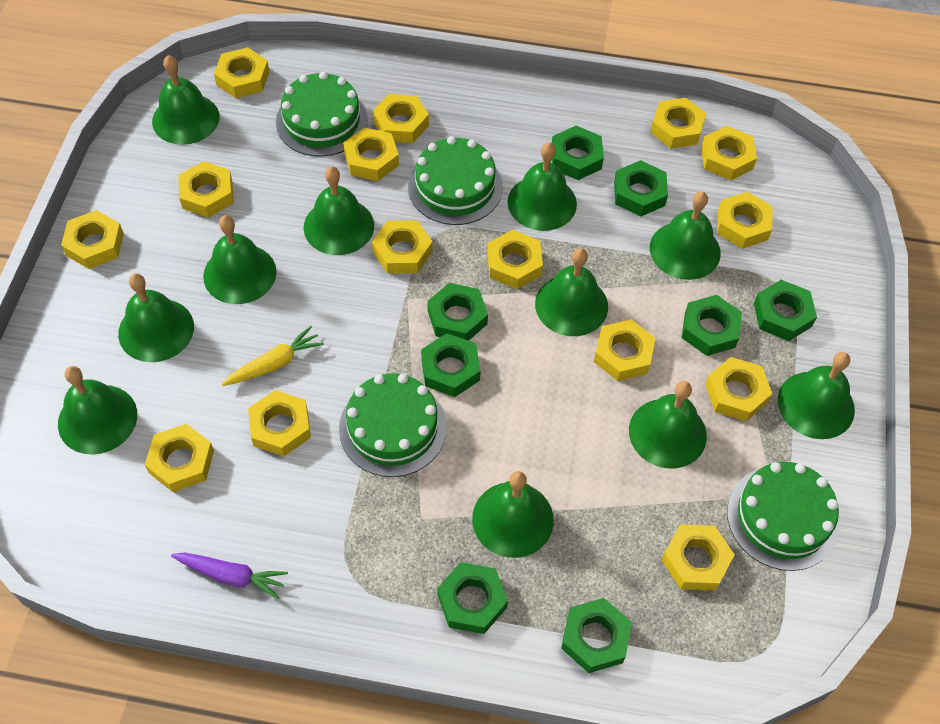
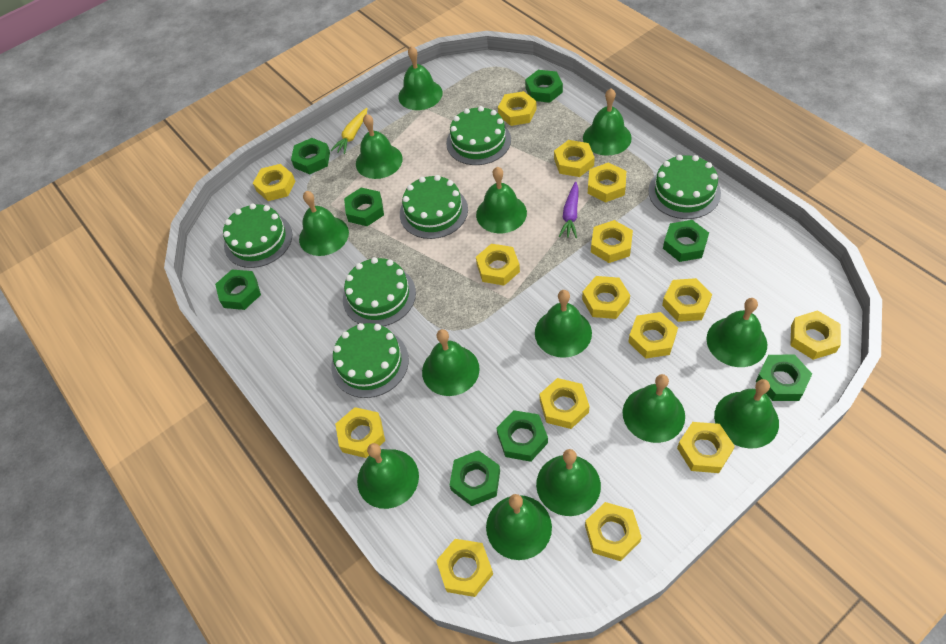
green bell: 11 -> 13
green cake: 4 -> 6

